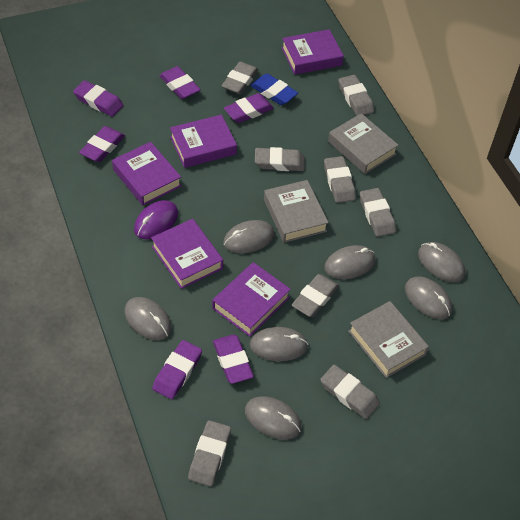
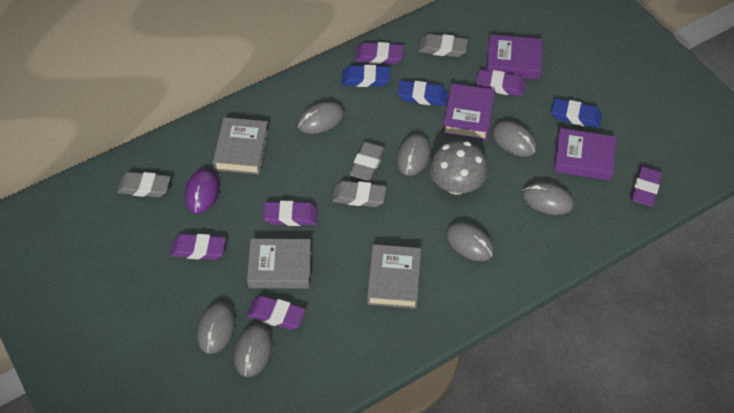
blue eraser: 1 -> 3
grey eraser: 8 -> 4
grey mushroom: 0 -> 1
purple book: 5 -> 3

